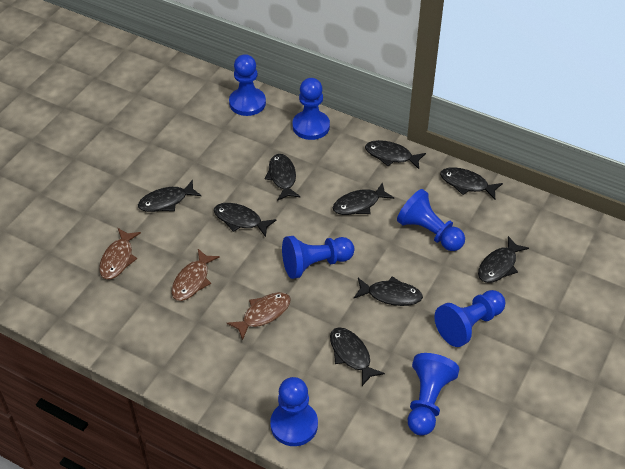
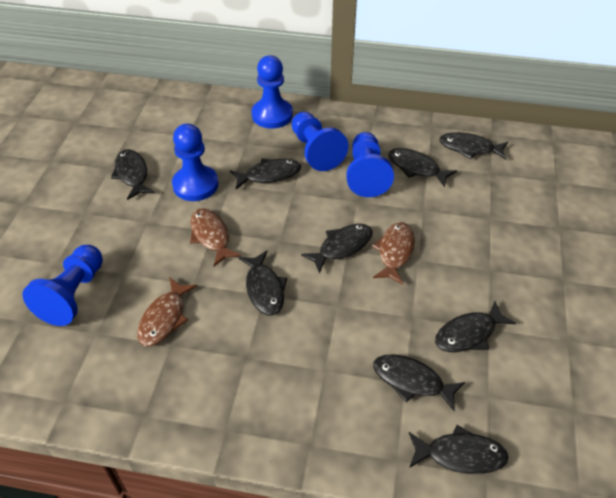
blue pawn: 7 -> 5

